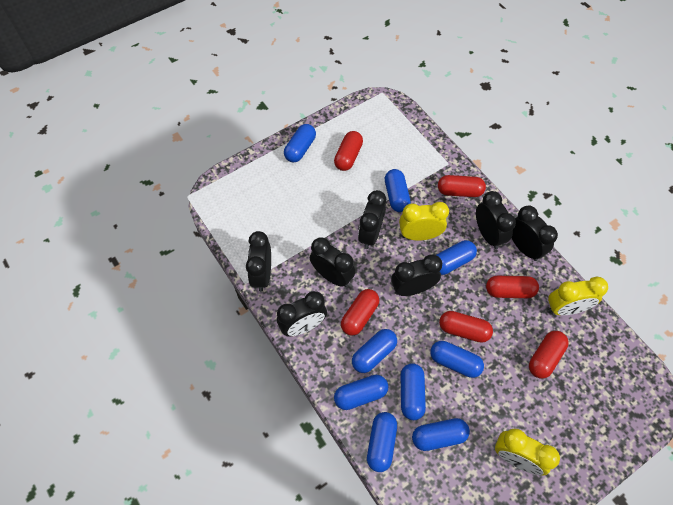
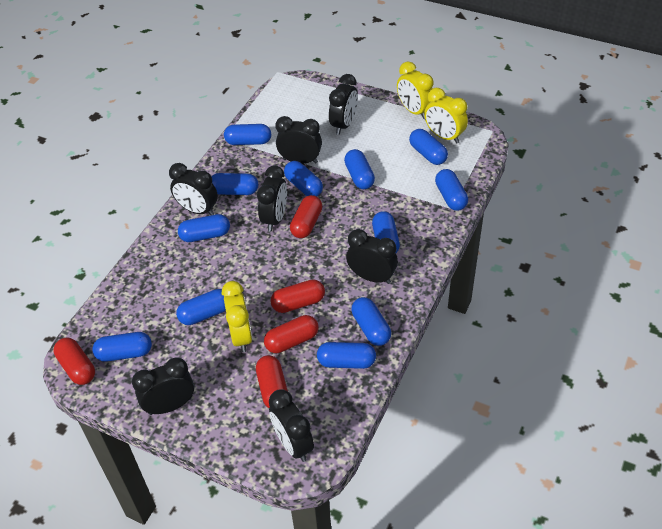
blue capsule: 9 -> 12
red capsule: 6 -> 5

